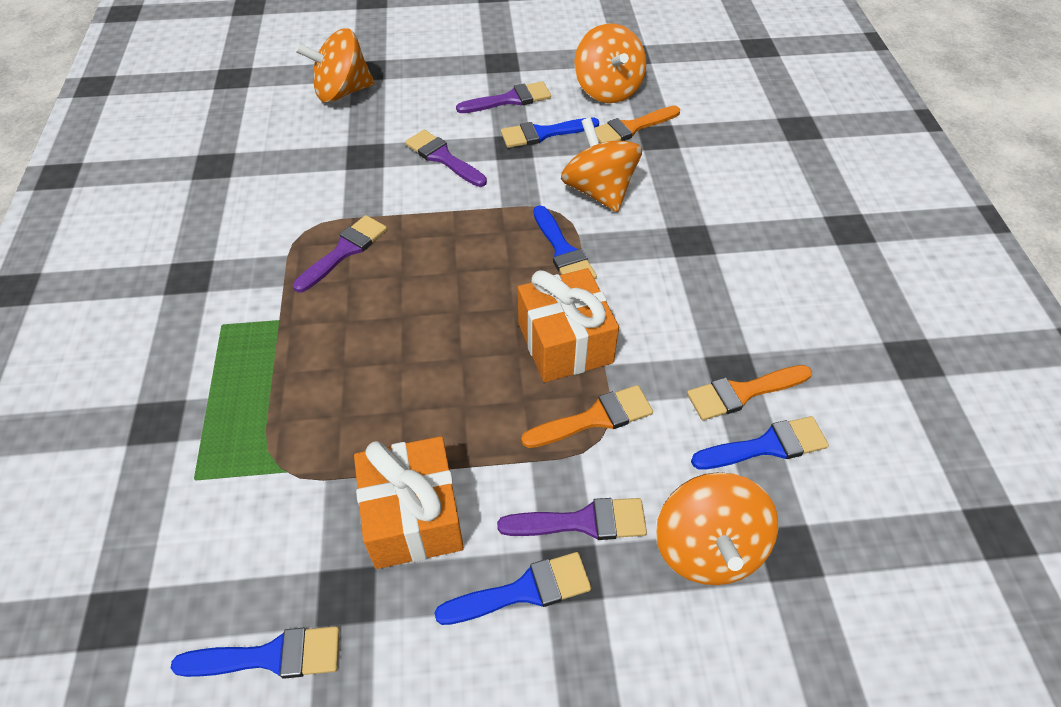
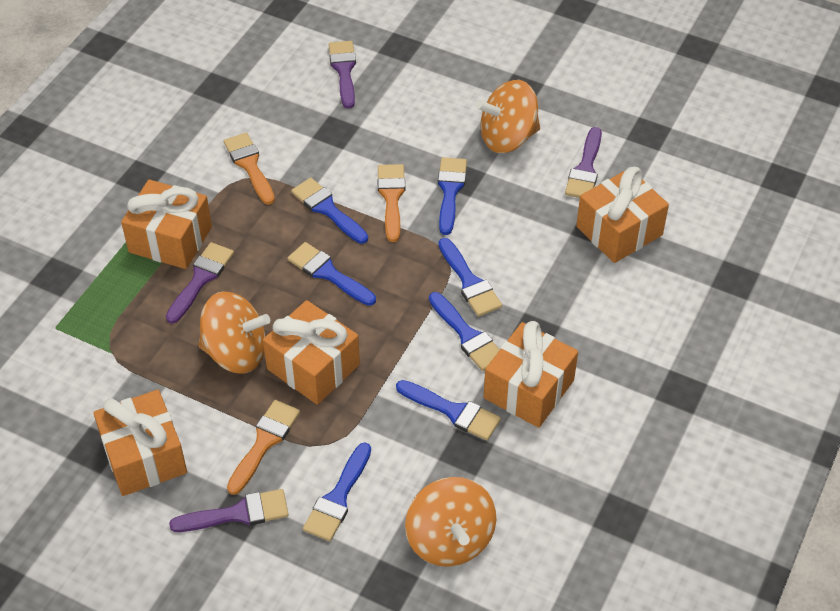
blue brush: 5 -> 7
orange gift: 2 -> 5
orange spinning top: 4 -> 3

